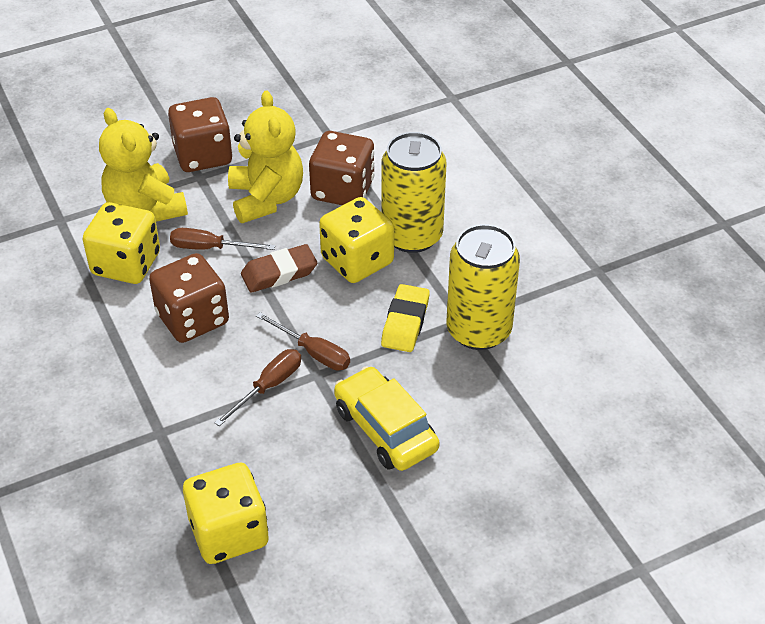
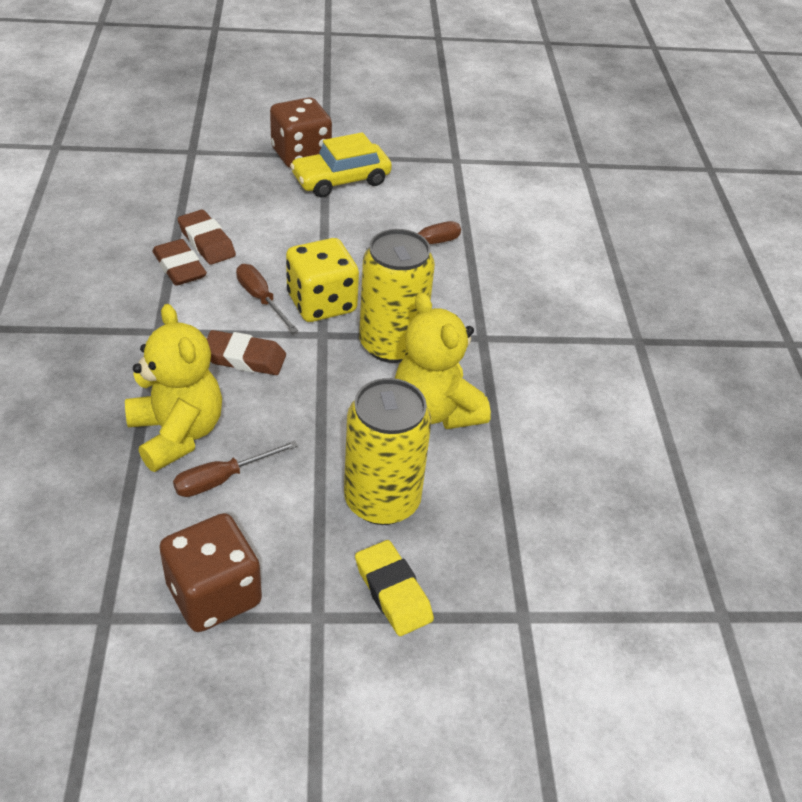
brown dice: 3 -> 2
brown eraser: 1 -> 3
yellow dice: 3 -> 1

